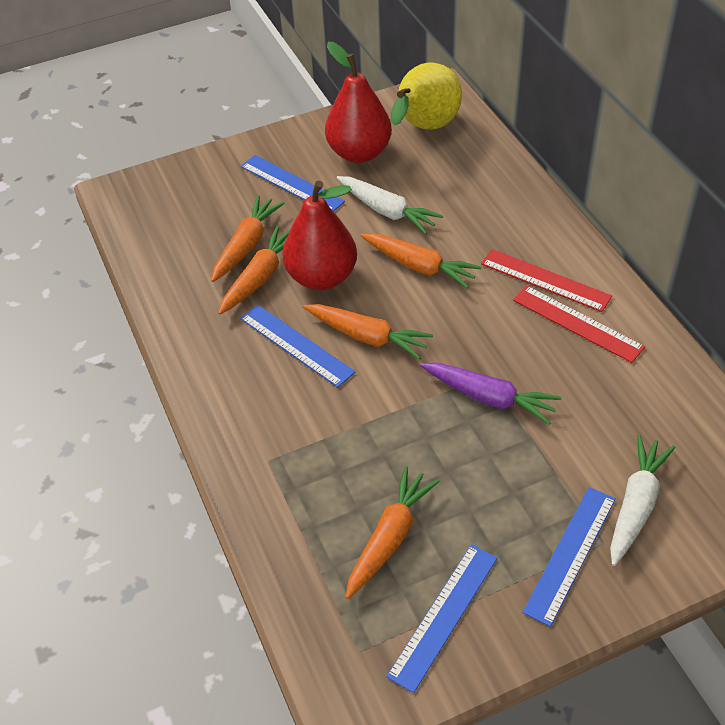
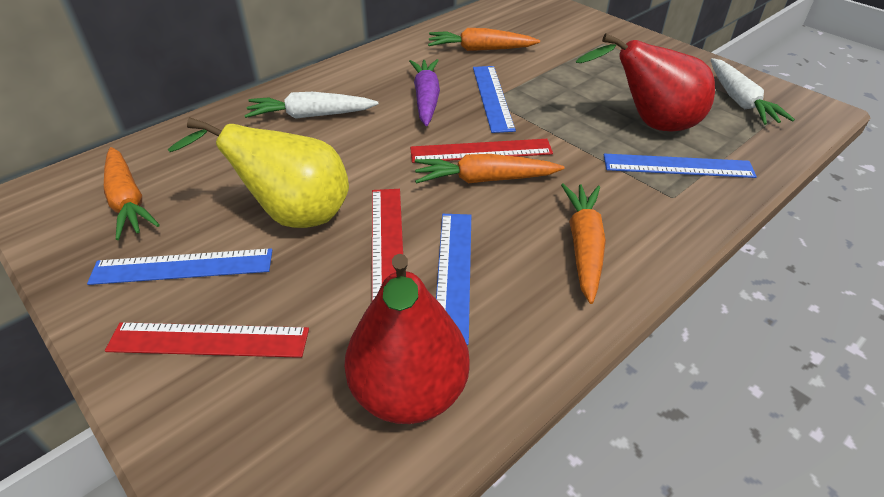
orange carrot: 5 -> 4
red ruler: 2 -> 3

